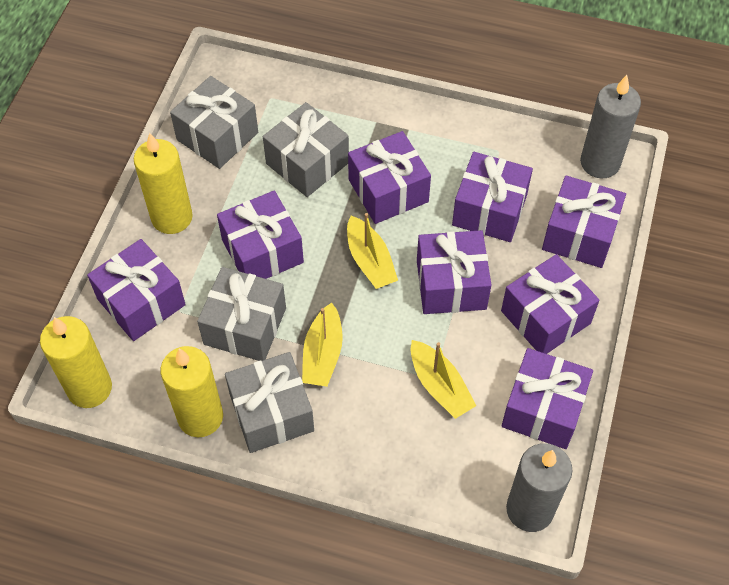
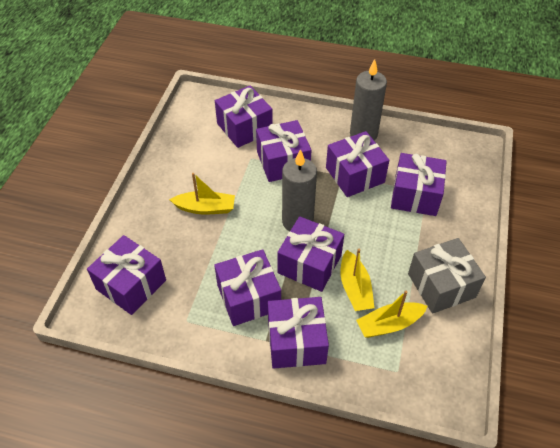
grey gift: 4 -> 1
yellow candle: 3 -> 0

